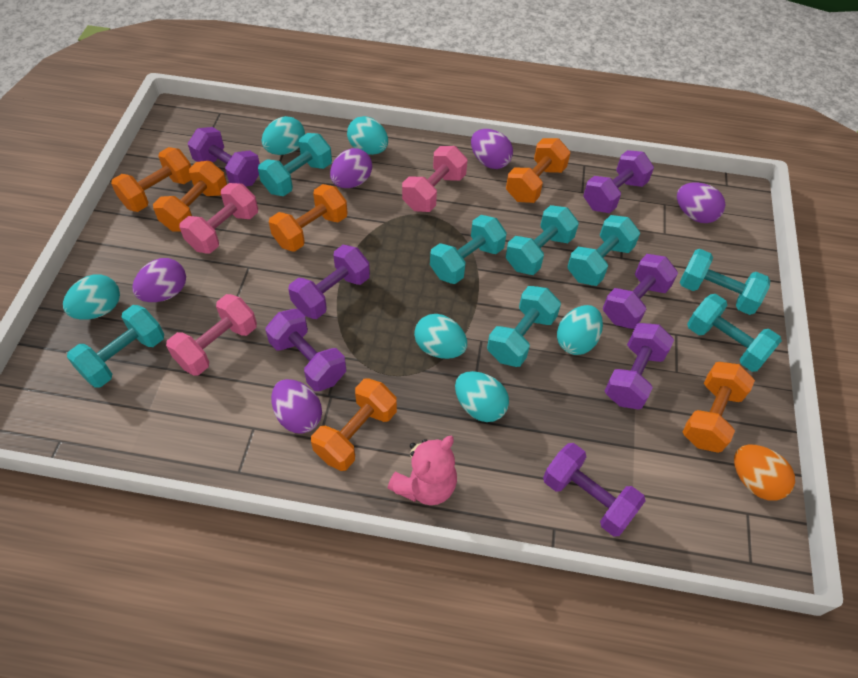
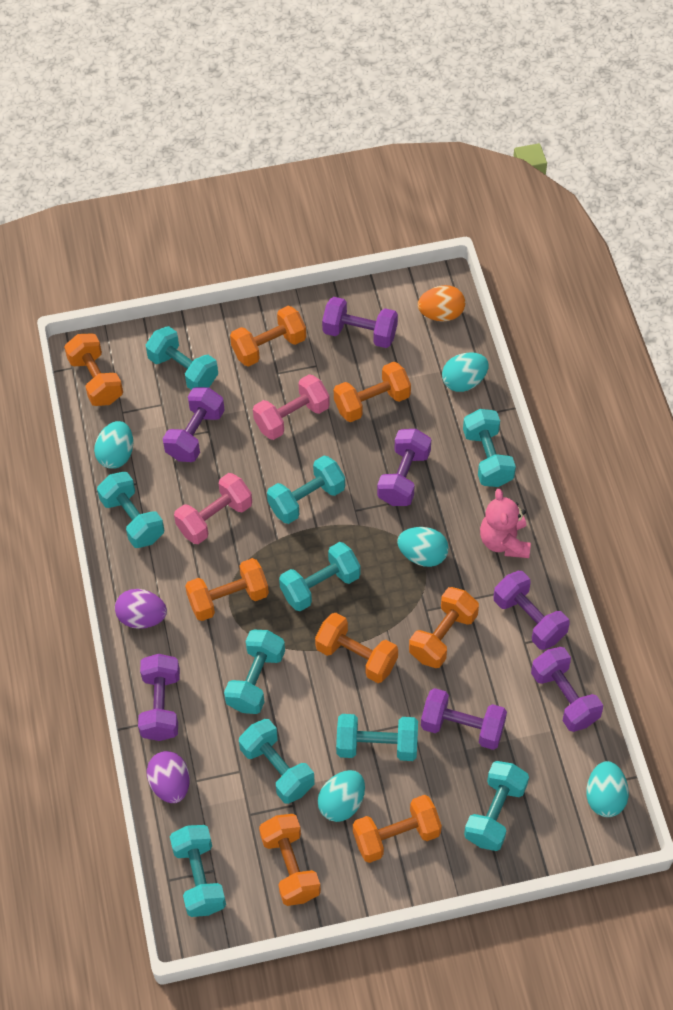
orange dumbbell: 6 -> 8
pink dumbbell: 3 -> 2
purple egg: 5 -> 2
turquoise dumbbell: 8 -> 10
turquoise egg: 6 -> 5

